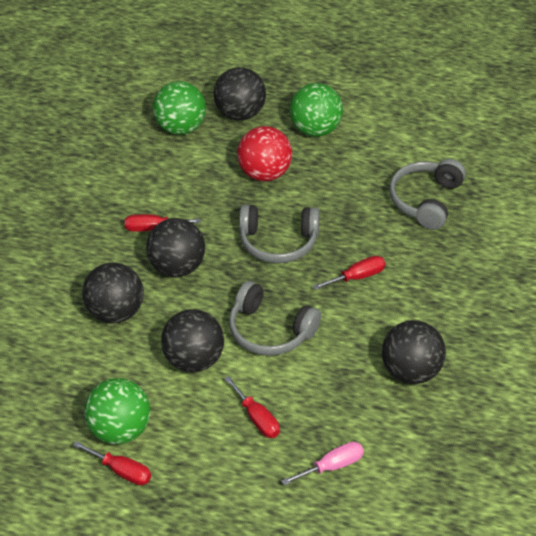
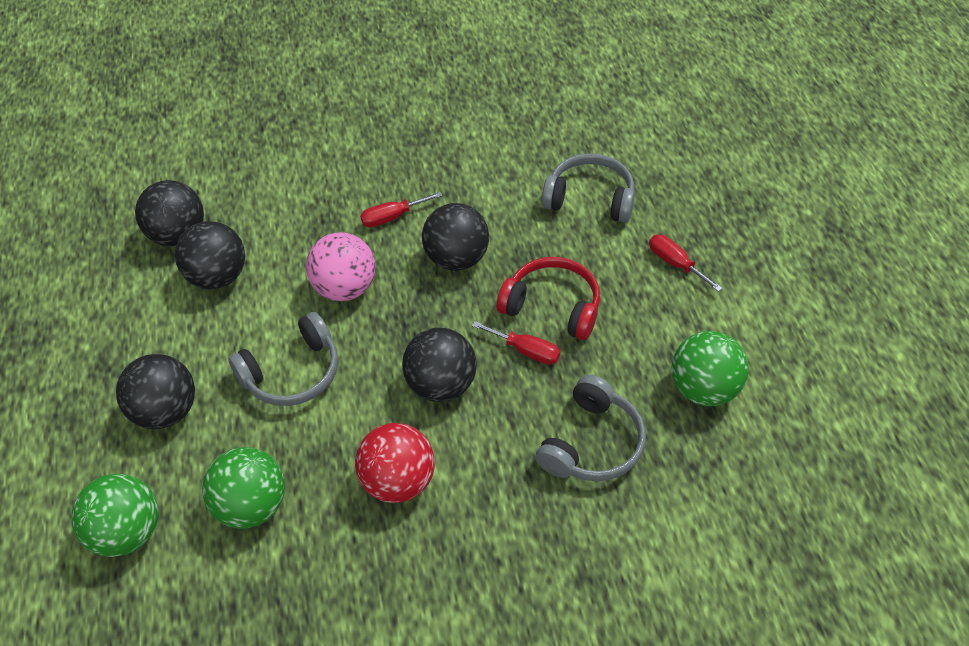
pink ball: 0 -> 1
pink screwdriver: 1 -> 0
red headphones: 0 -> 1
red screwdriver: 4 -> 3

